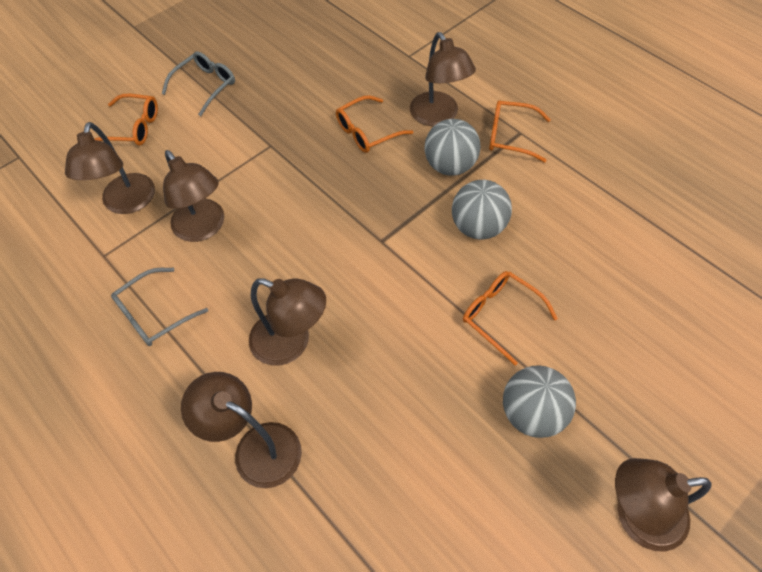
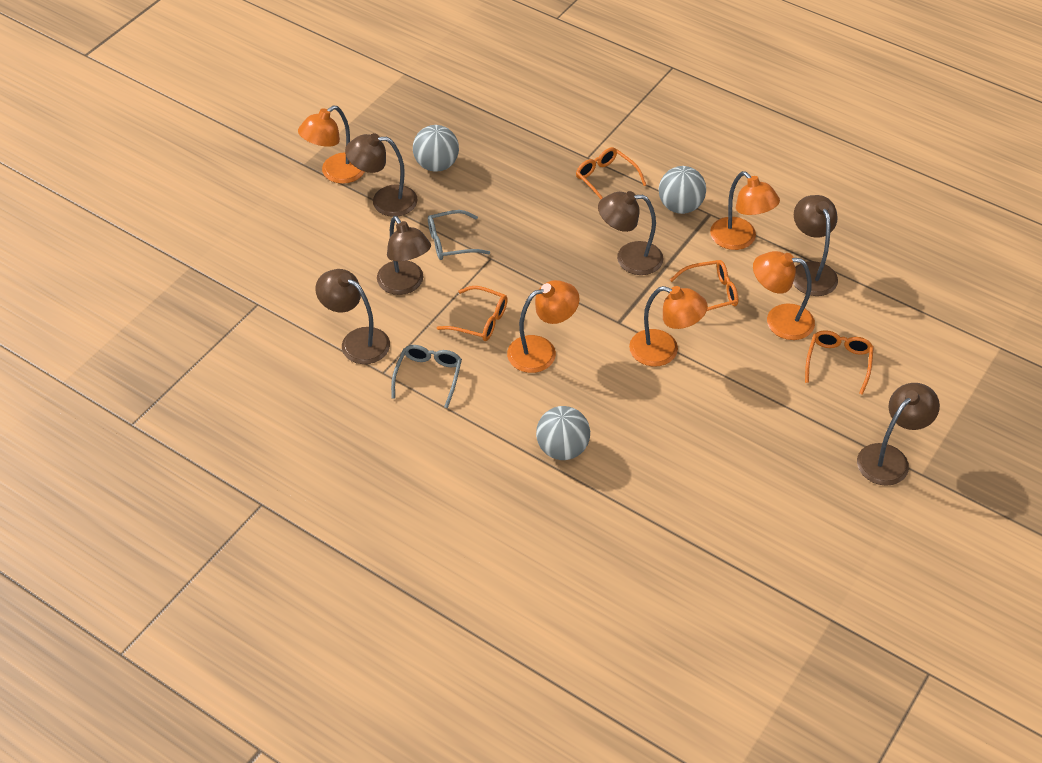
orange lamp: 0 -> 5

